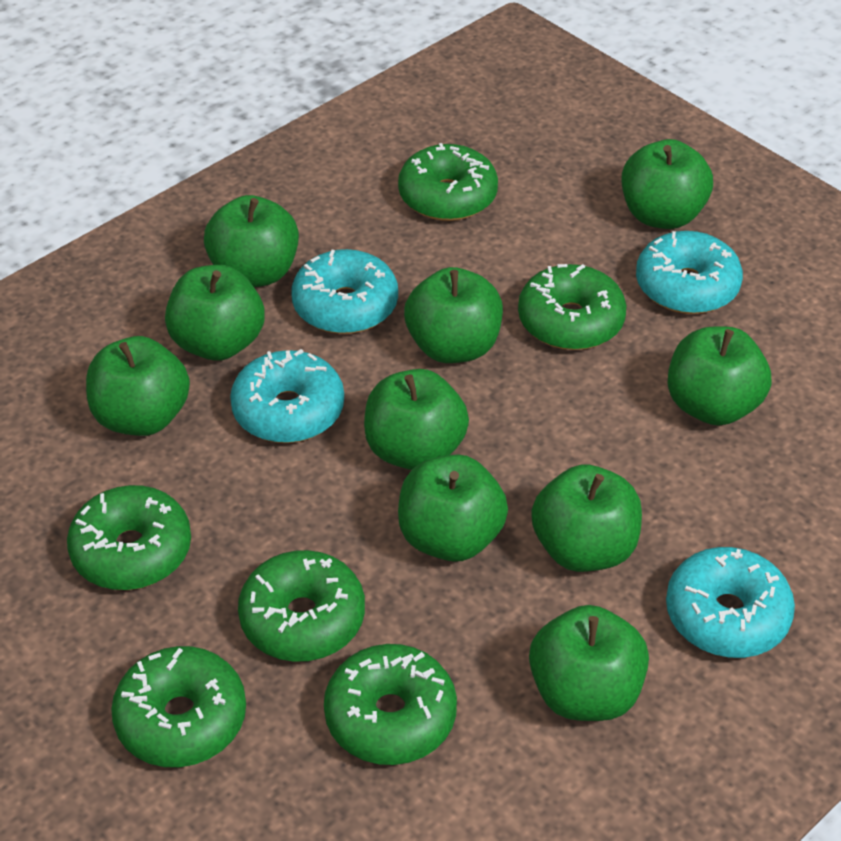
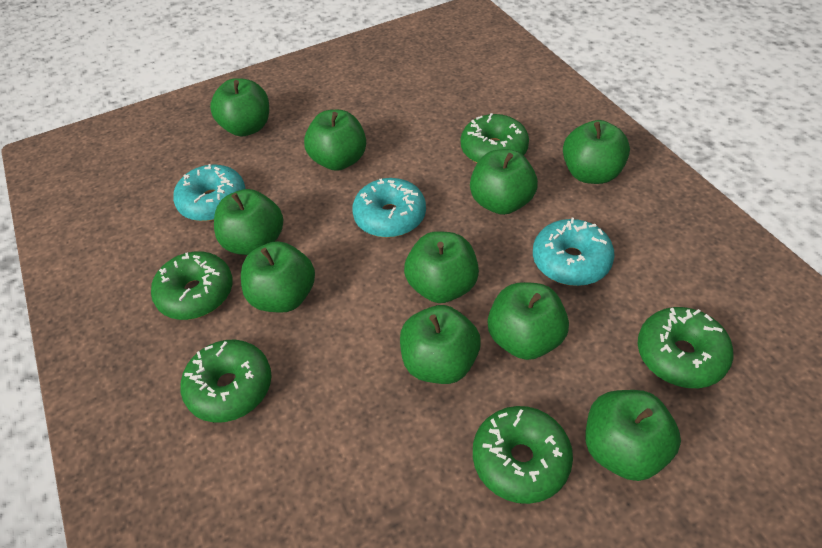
green donut: 6 -> 5
turquoise donut: 4 -> 3

